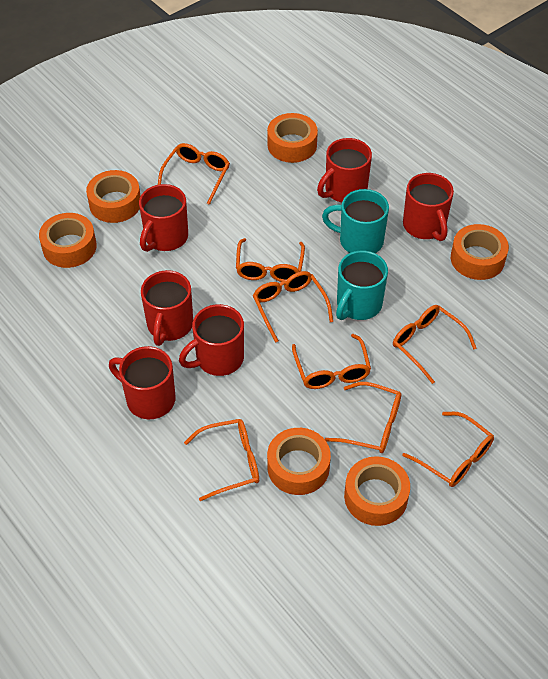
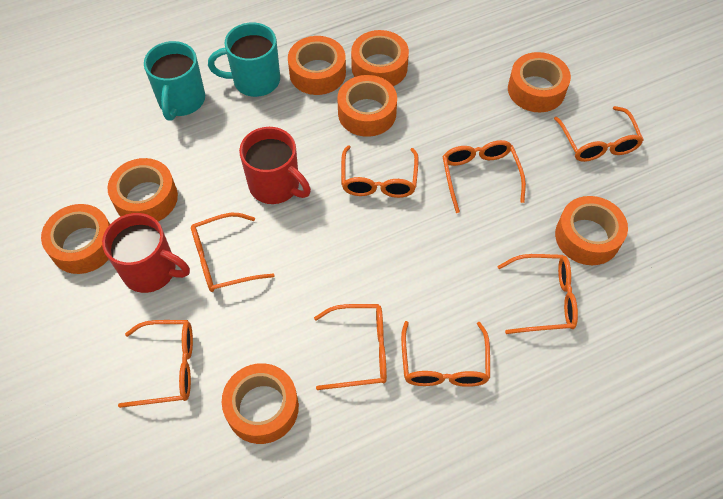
orange tape: 6 -> 8
red mug: 6 -> 2

